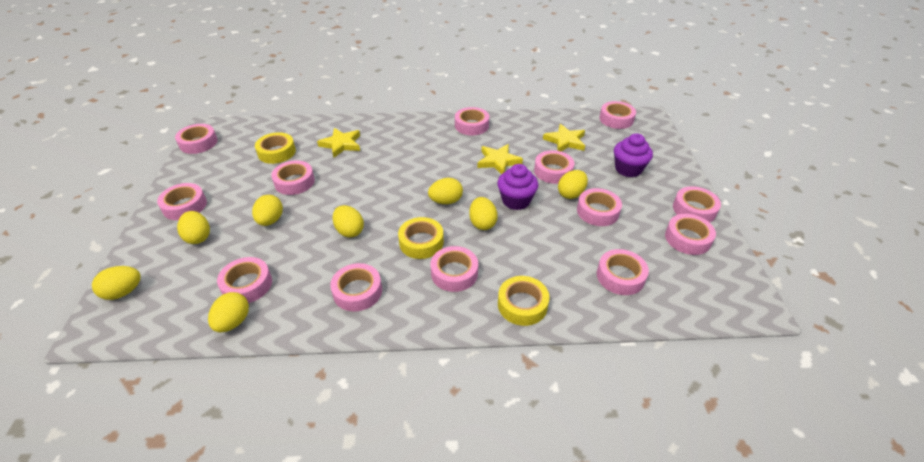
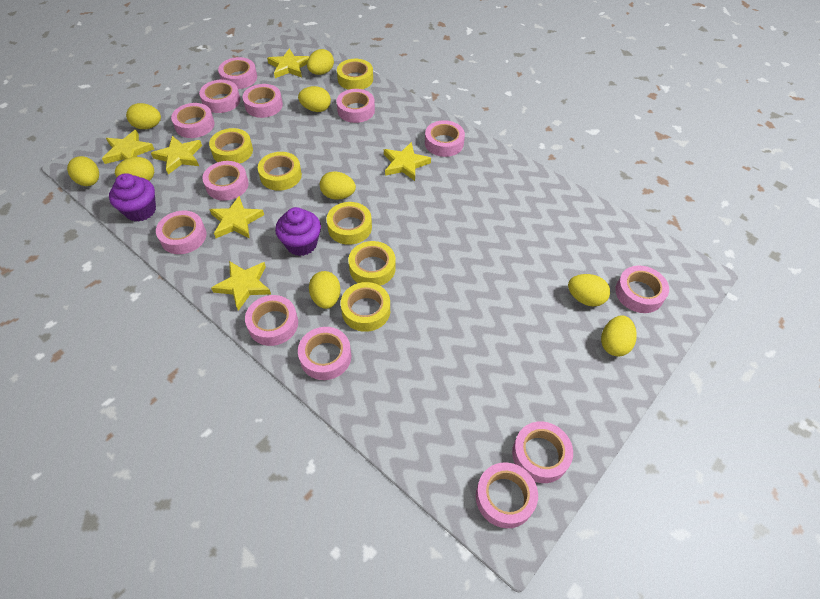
yellow egg: 8 -> 9
yellow star: 3 -> 6
yellow tape: 3 -> 6

